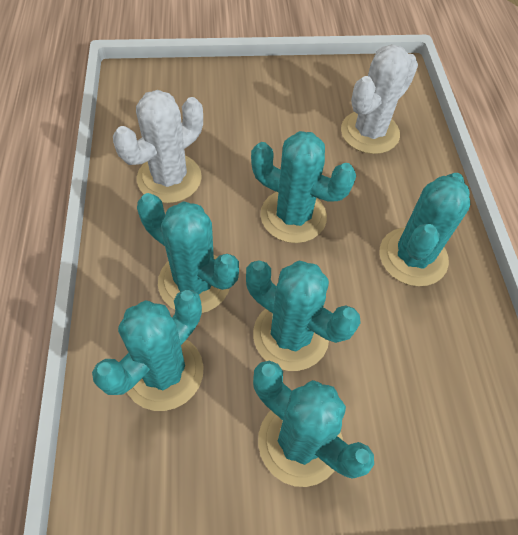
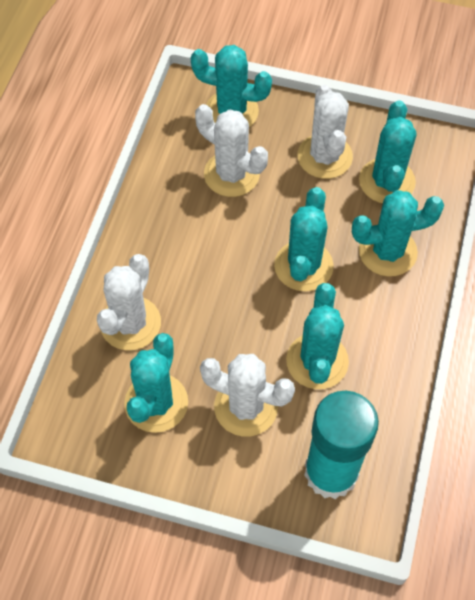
turquoise glue stick: 0 -> 1
white cactus: 2 -> 4

